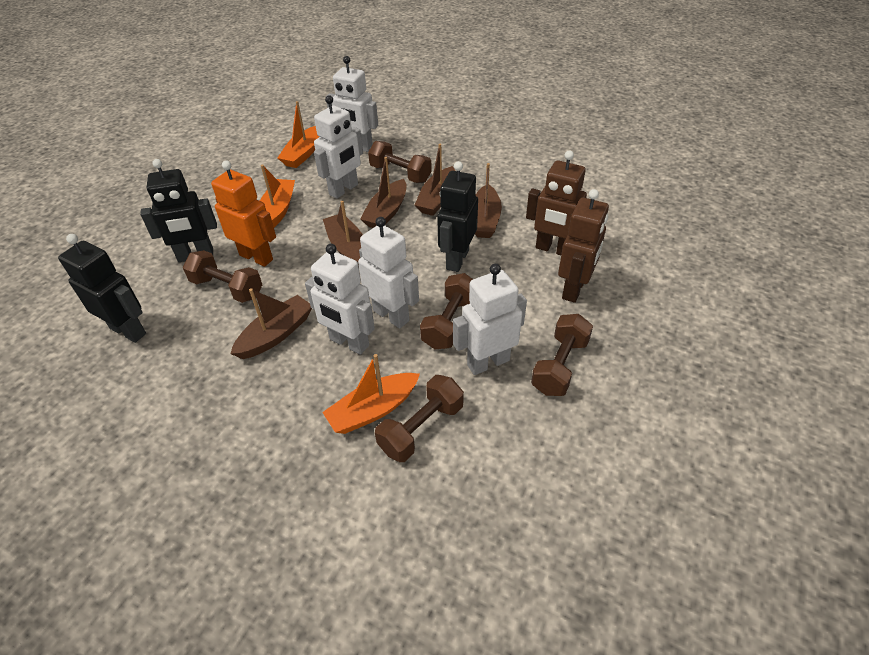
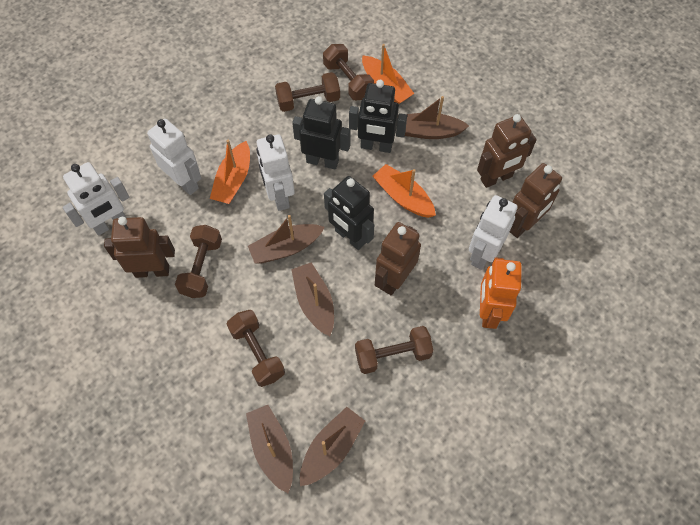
brown robot: 2 -> 4
white robot: 5 -> 4

